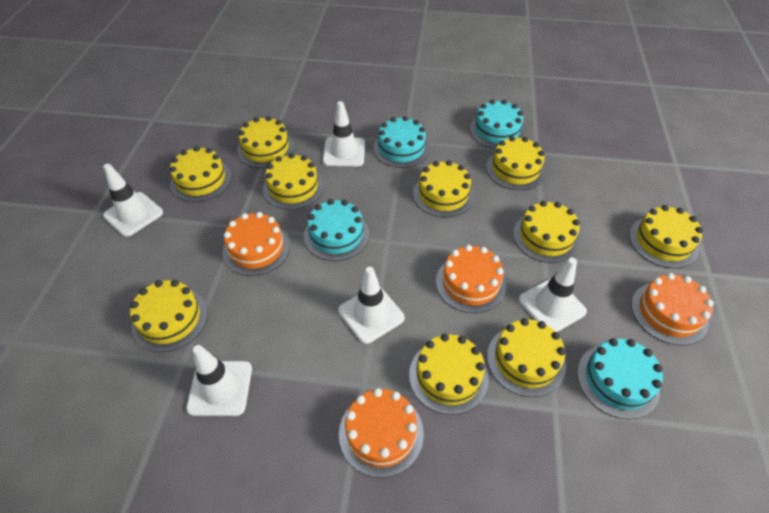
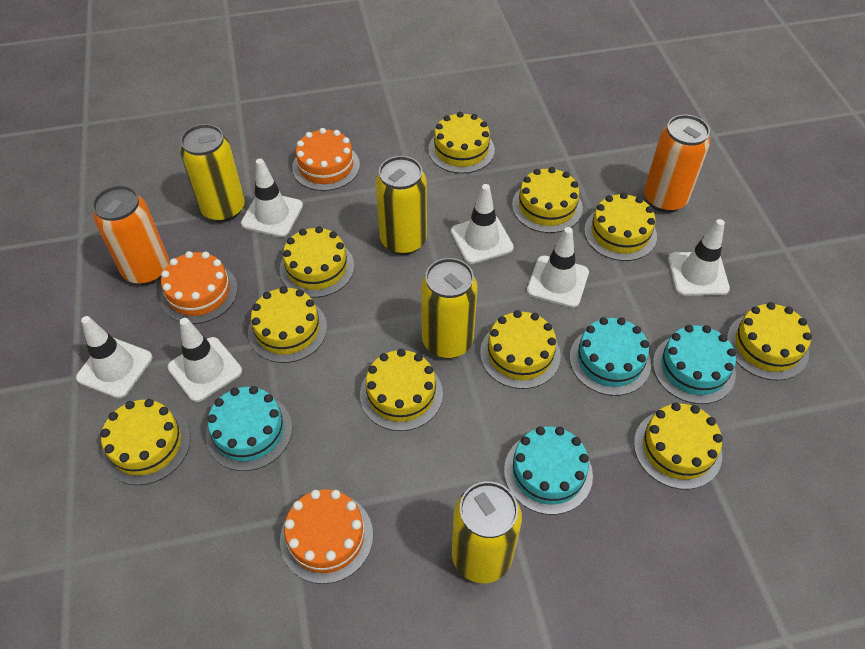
orange cake: 4 -> 3
orange can: 0 -> 2
white traffic cone: 5 -> 6
yellow can: 0 -> 4

